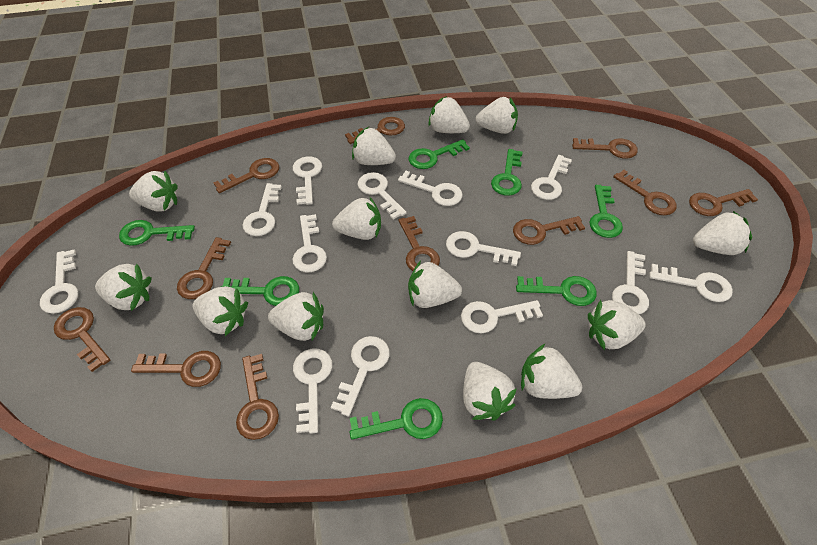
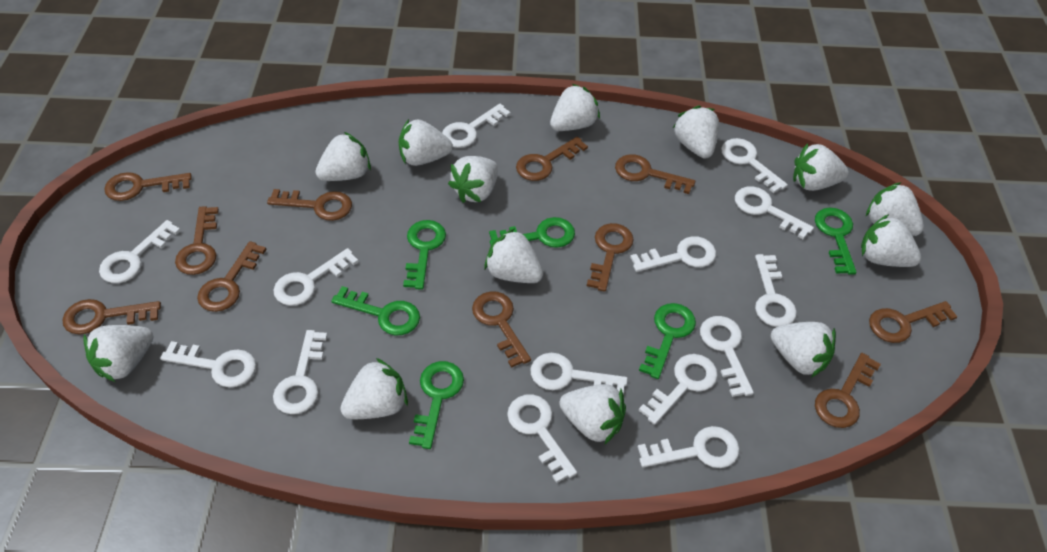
green key: 7 -> 6
white key: 13 -> 14

